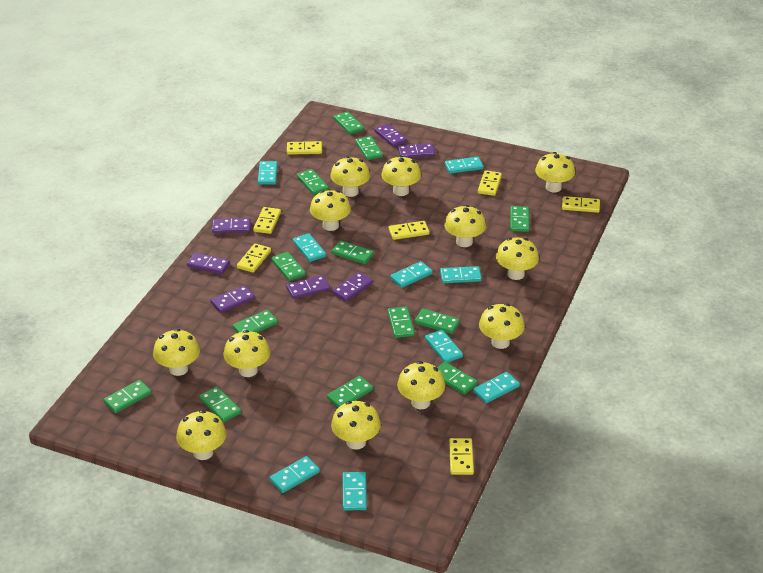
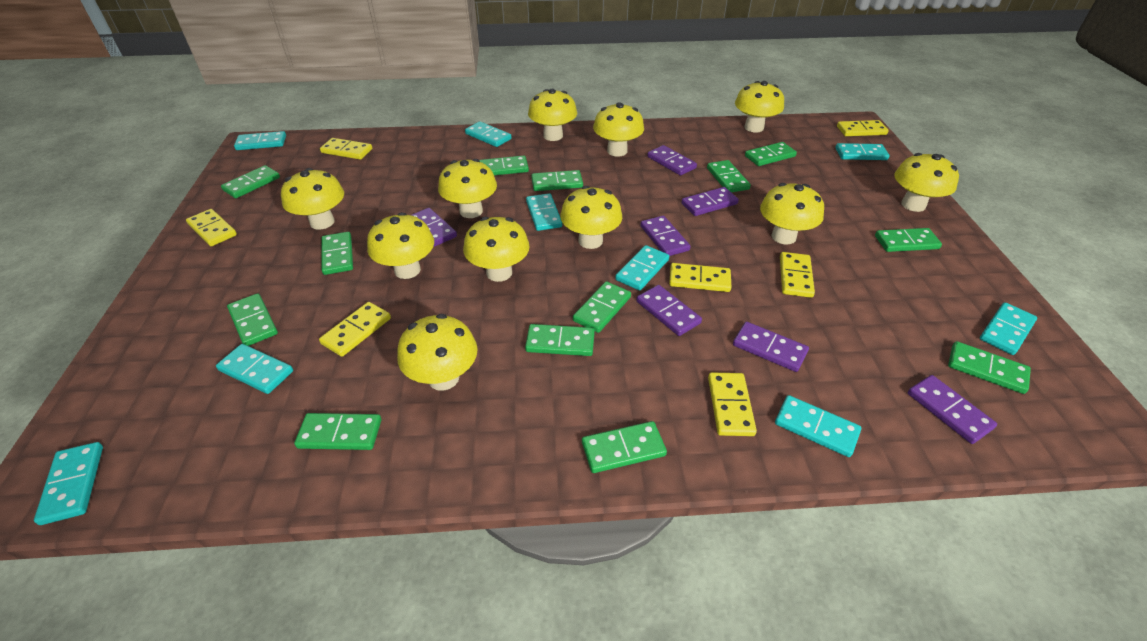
yellow mushroom: 12 -> 11

